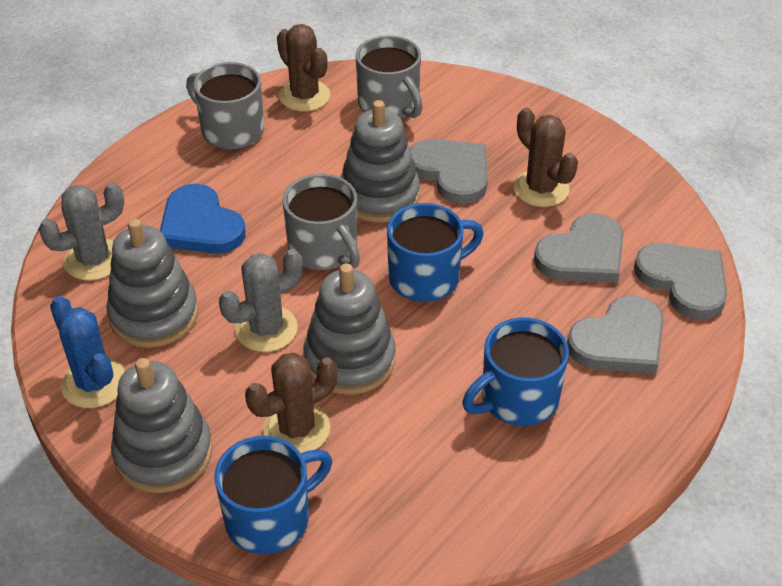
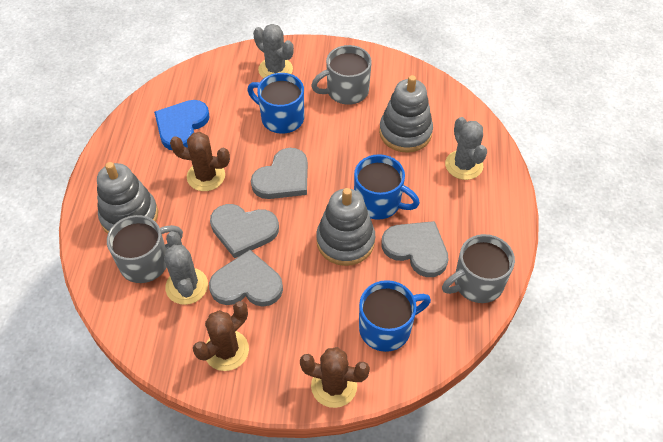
blue cactus: 1 -> 0
grey cactus: 2 -> 3
grey stacking toy: 4 -> 3

